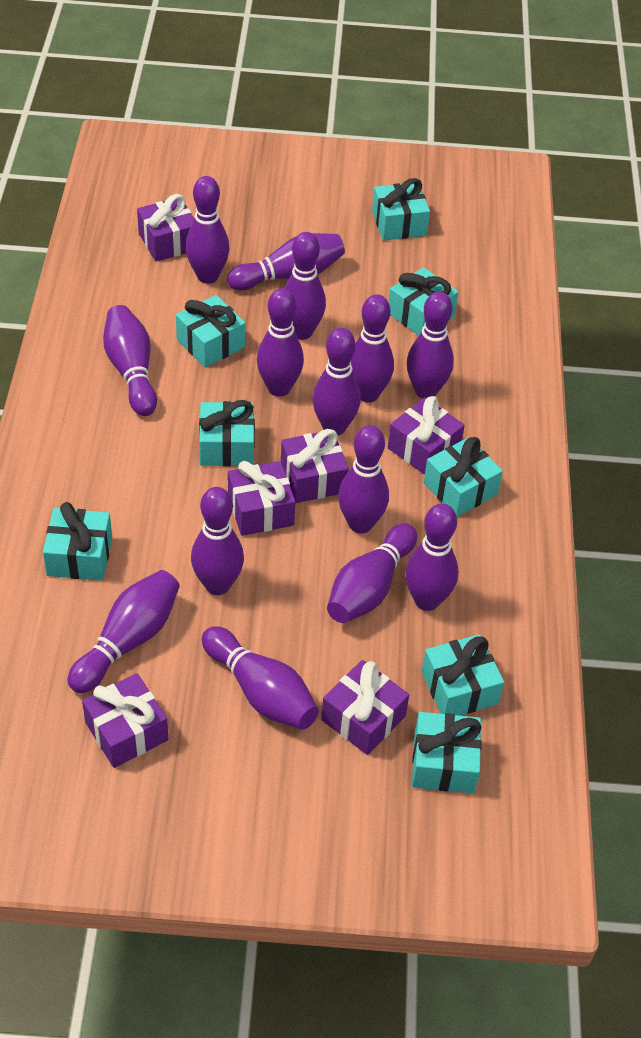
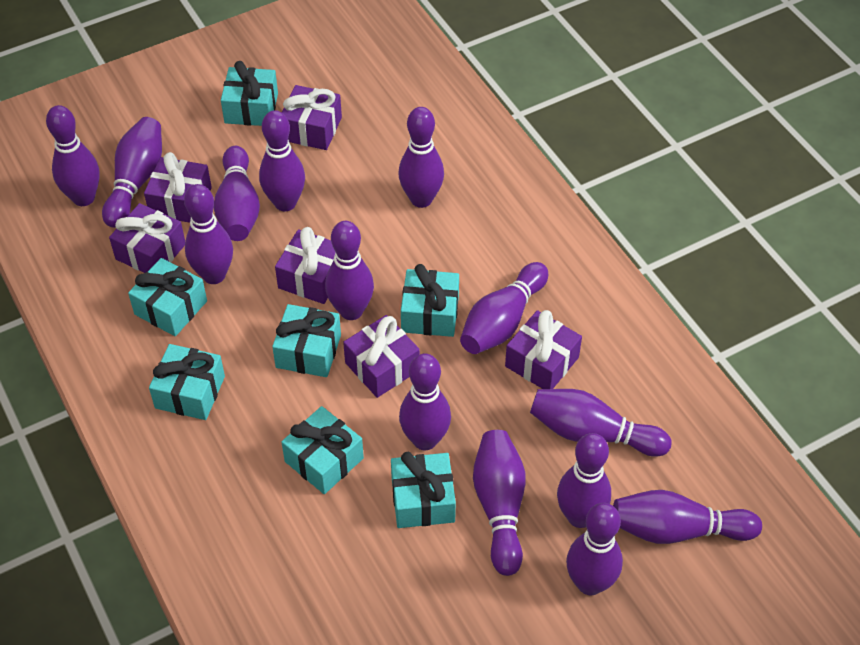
turquoise gift: 8 -> 7

